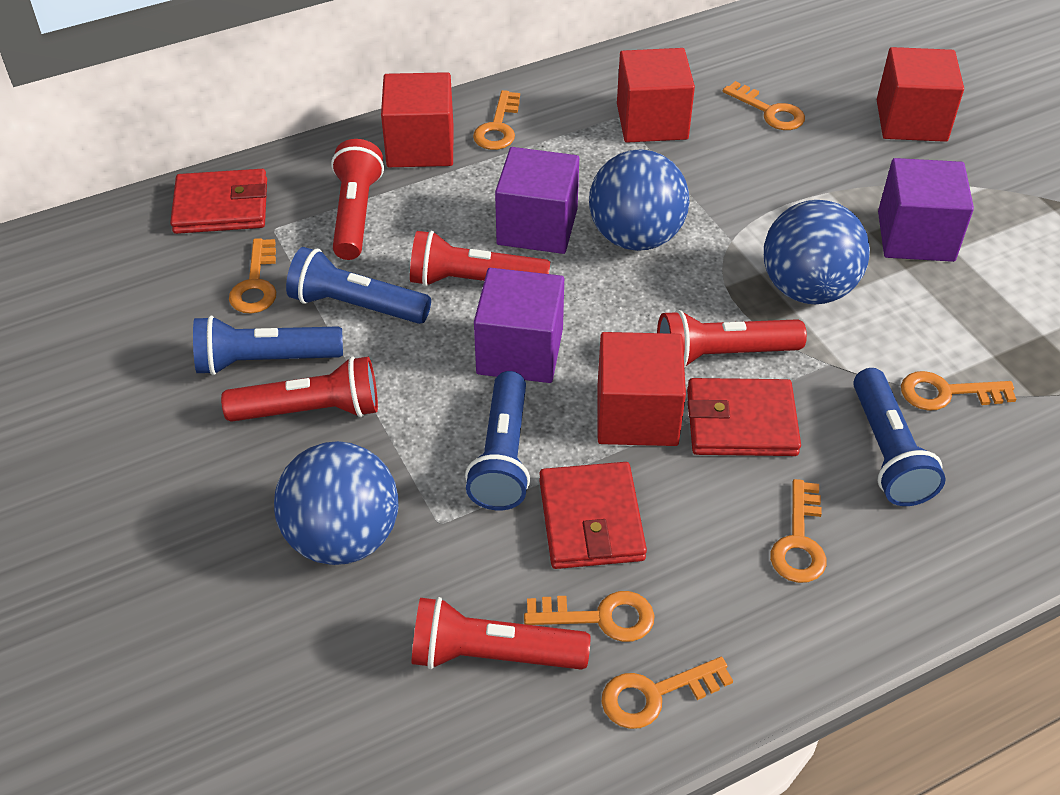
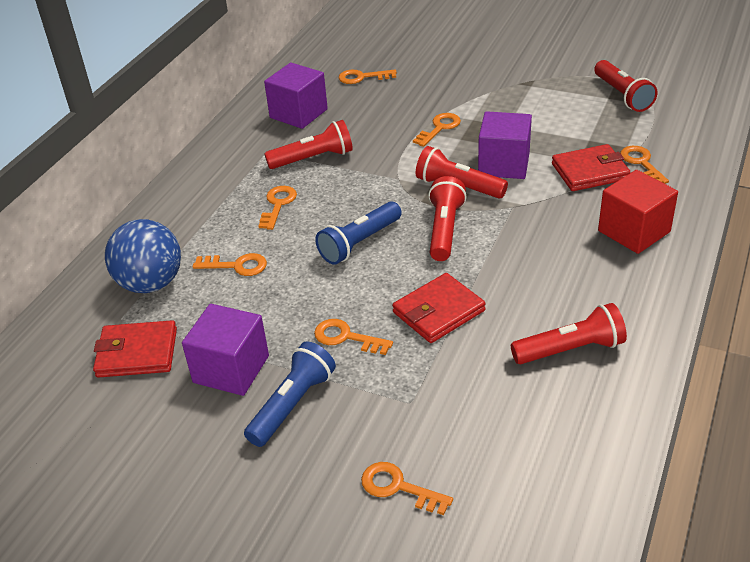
blue ball: 3 -> 1
blue flashlight: 4 -> 2
red cube: 4 -> 1

